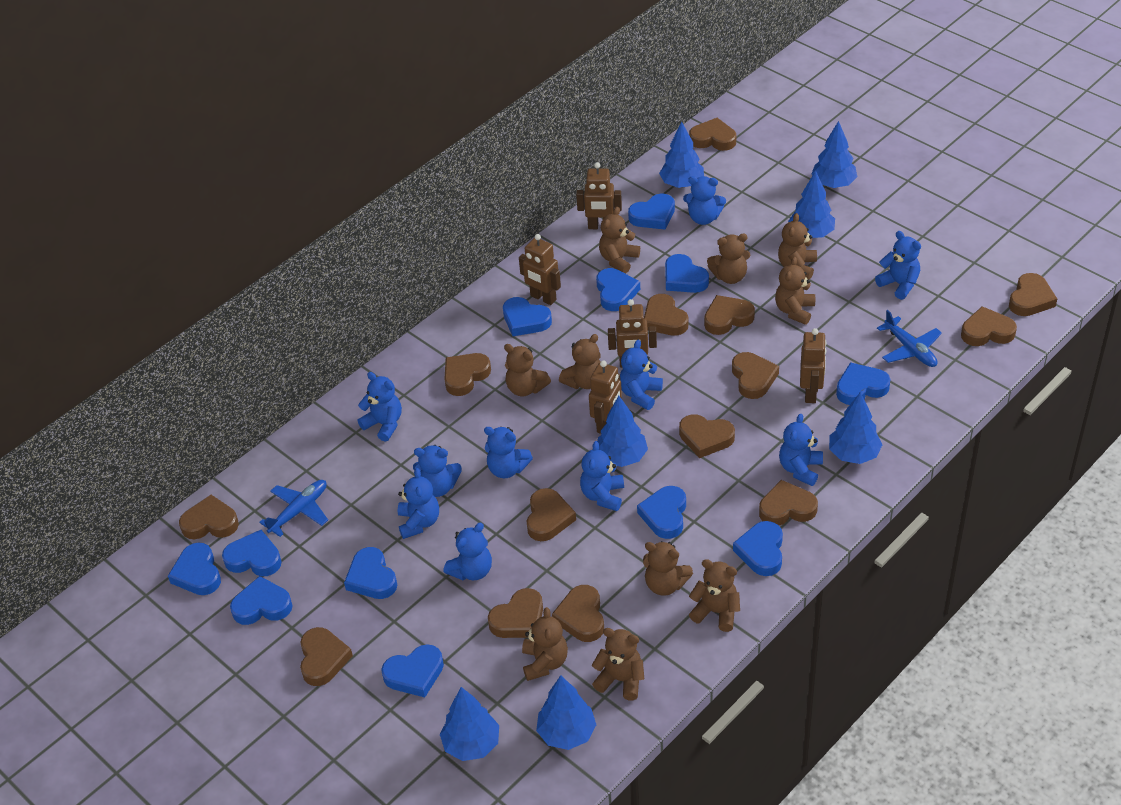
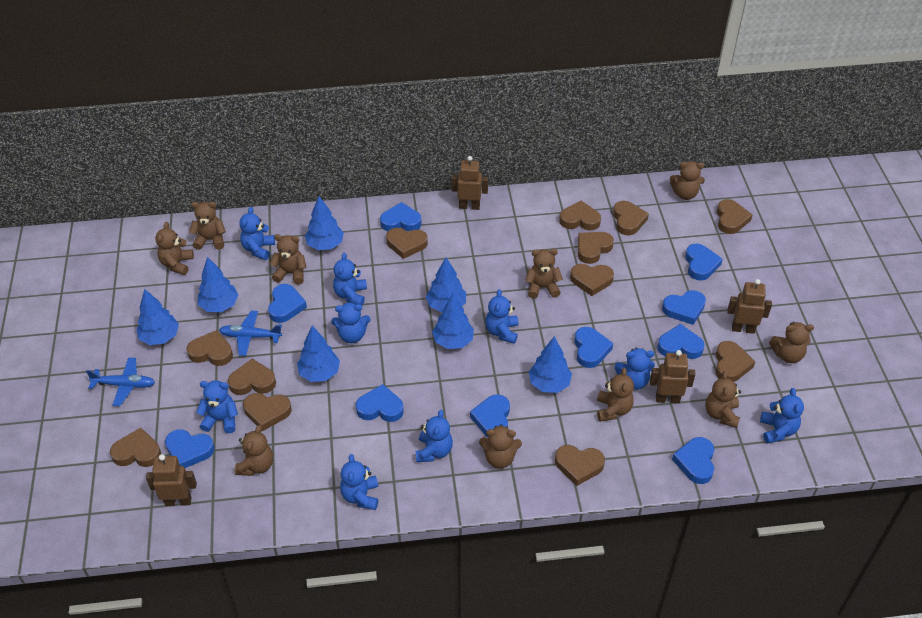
blue heart: 12 -> 10
blue teddy bear: 10 -> 9
brown heart: 14 -> 12
brown robot: 5 -> 4

